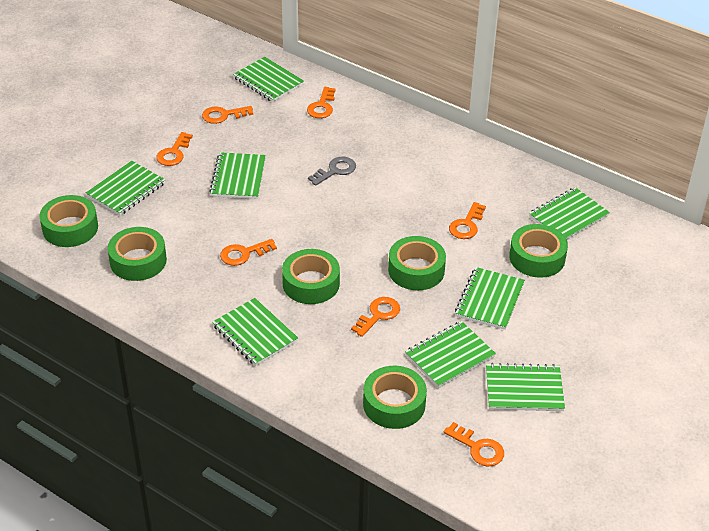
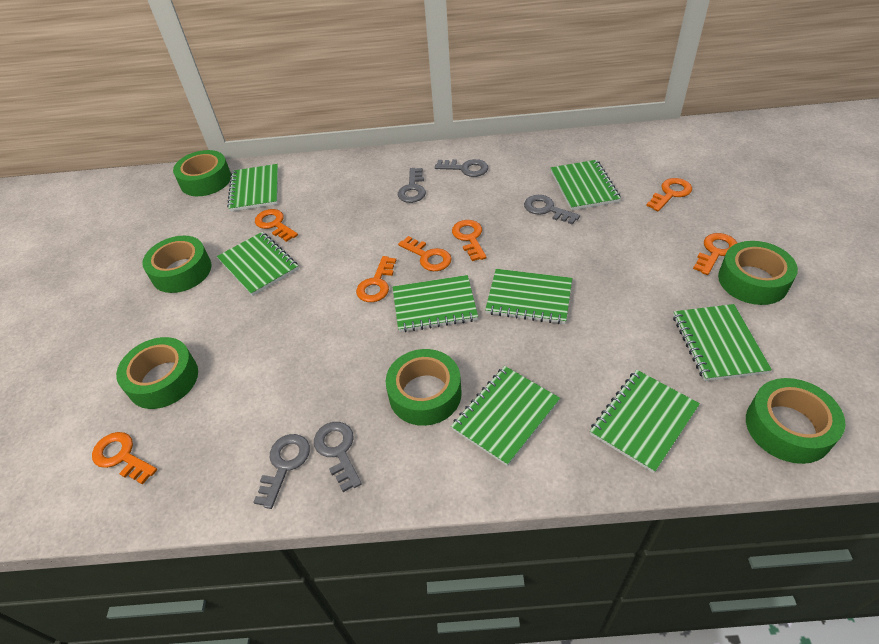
grey key: 1 -> 5

